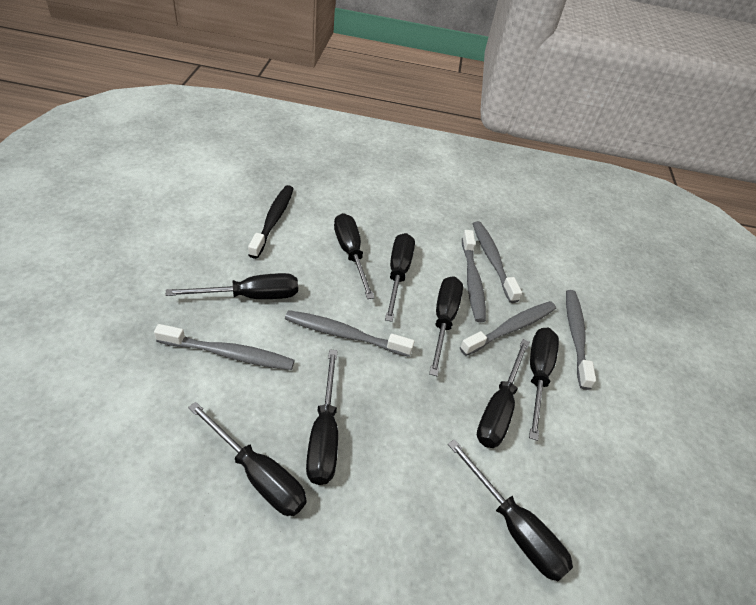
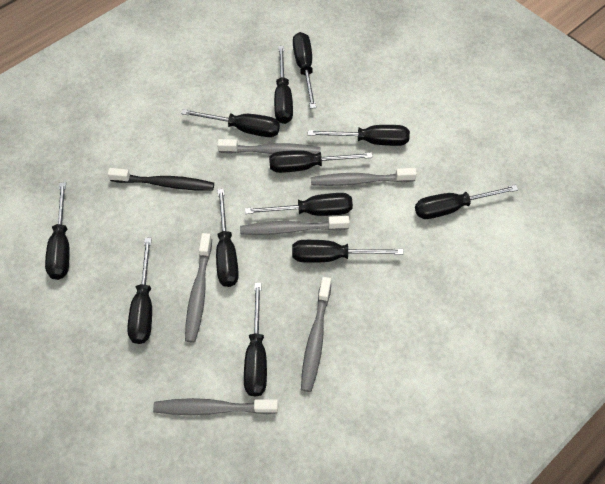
black screwdriver: 9 -> 12

